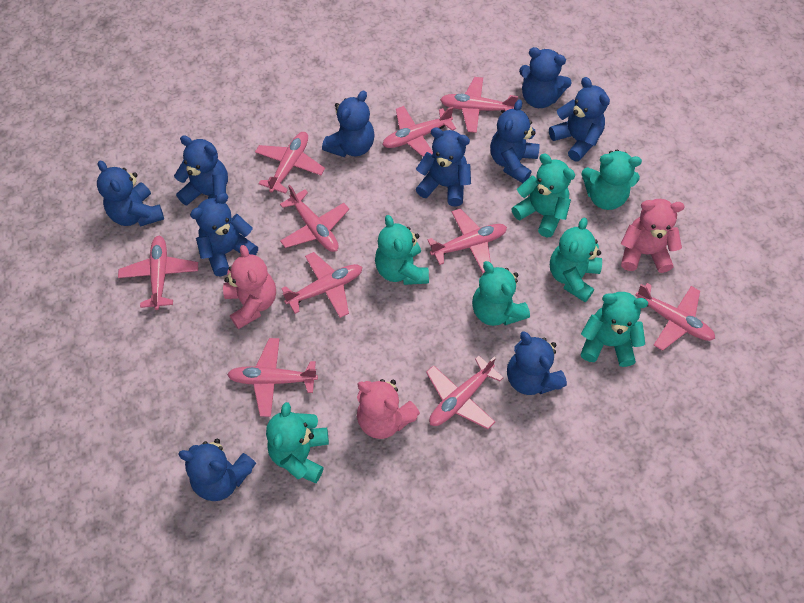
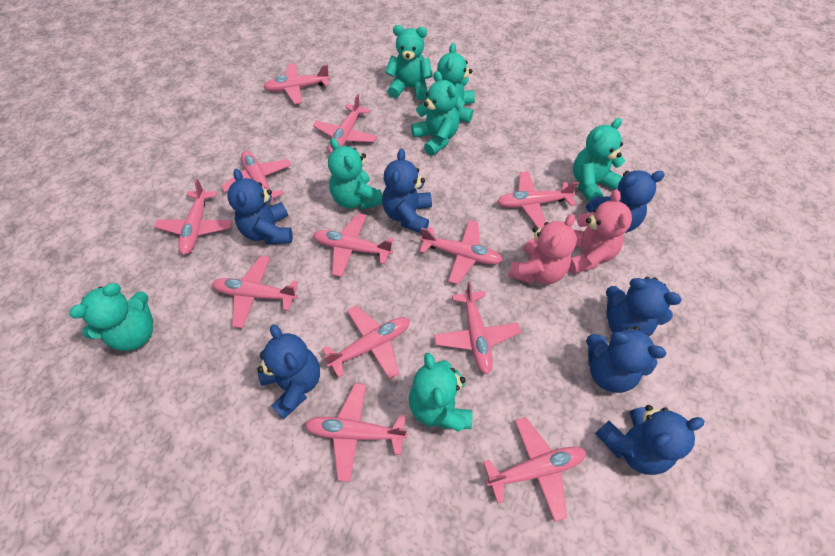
blue teddy bear: 10 -> 7
pink plane: 10 -> 12
pink teddy bear: 3 -> 2

